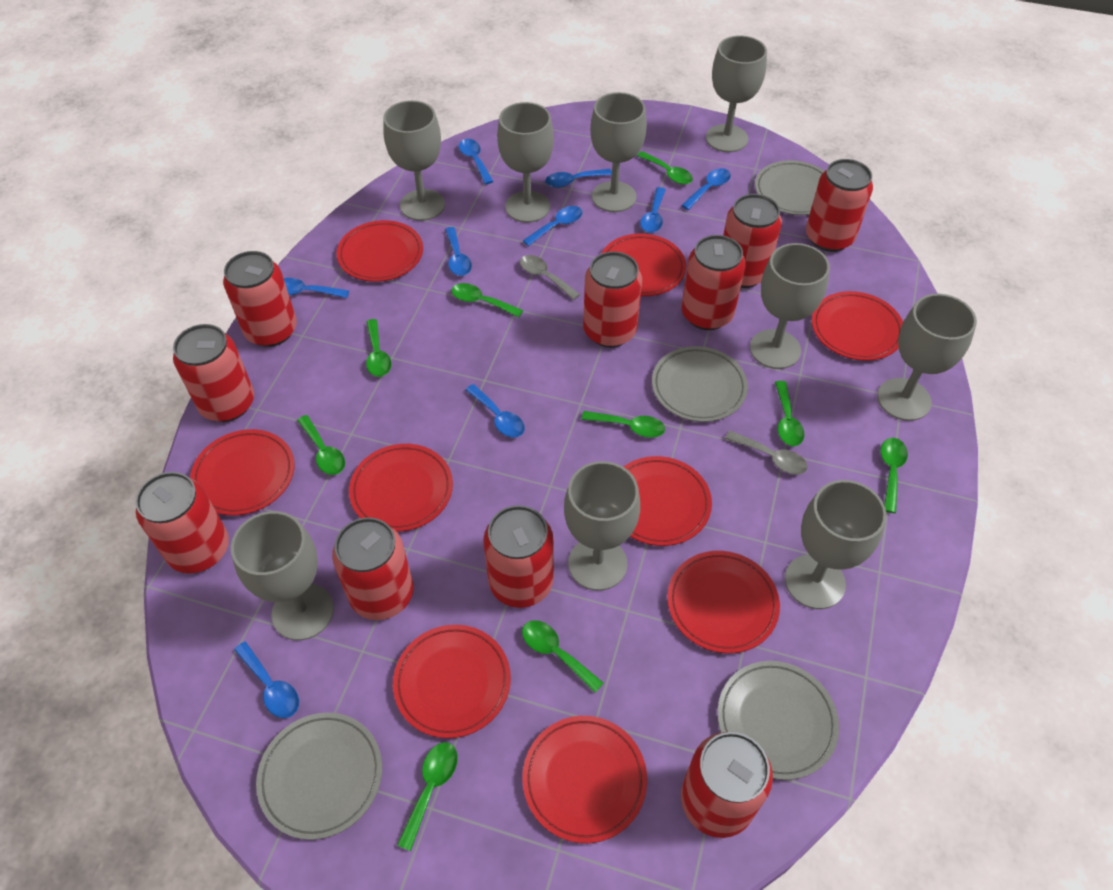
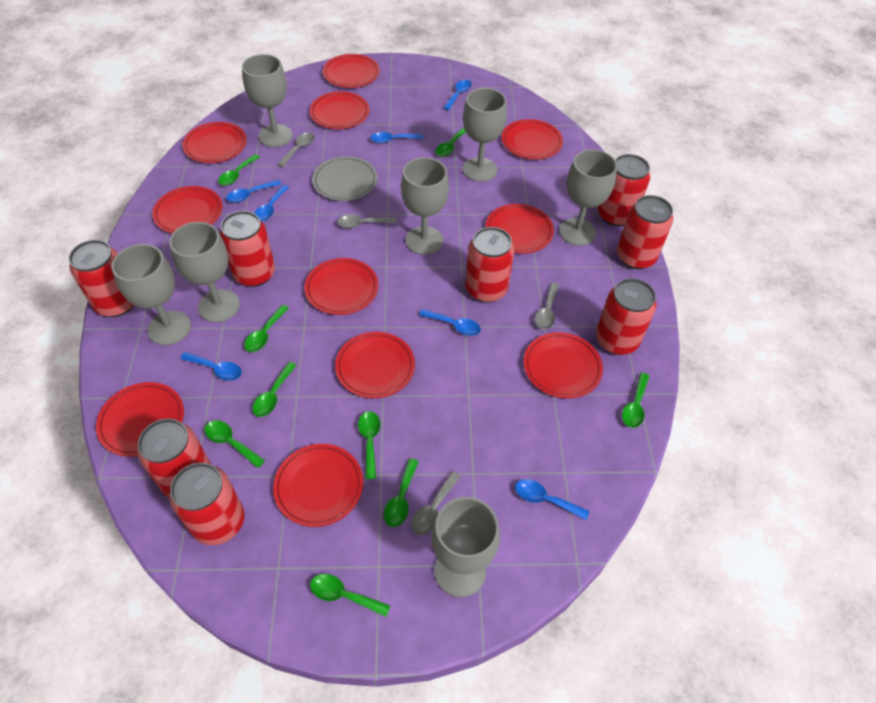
blue spoon: 9 -> 7
grey goblet: 9 -> 7
grey plate: 4 -> 1
grey spoon: 2 -> 4
red can: 10 -> 8
red plate: 9 -> 11

